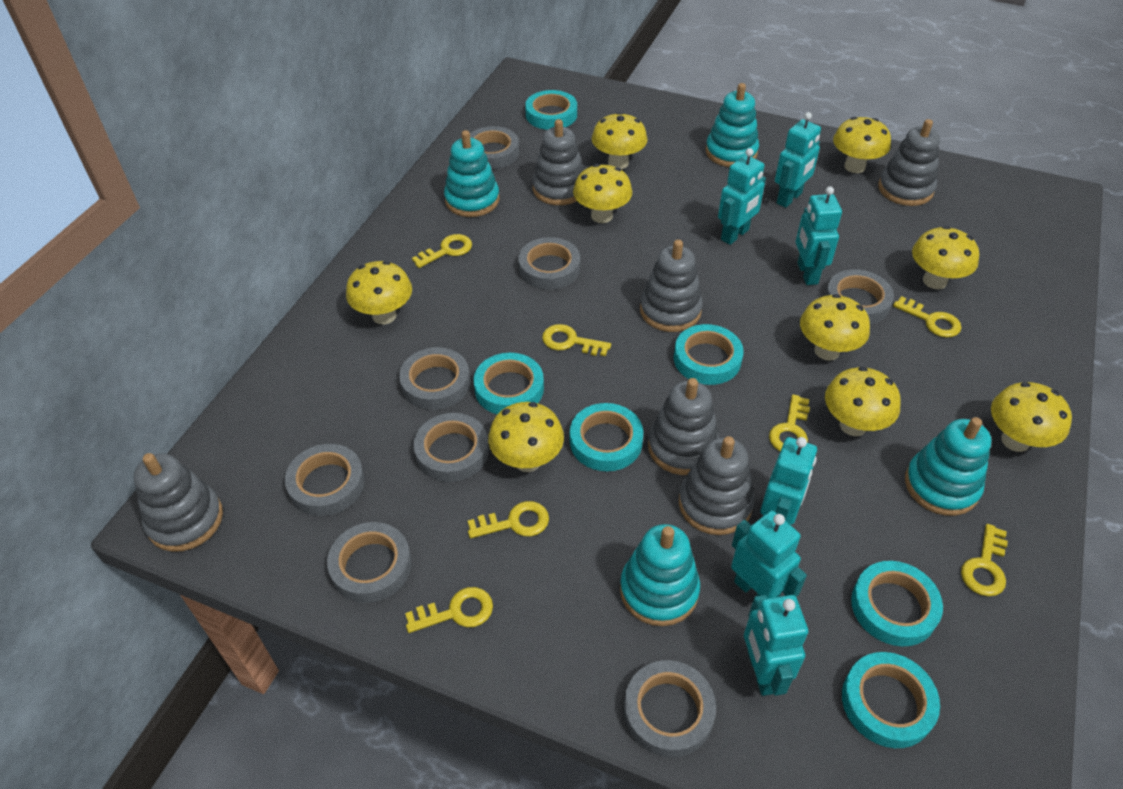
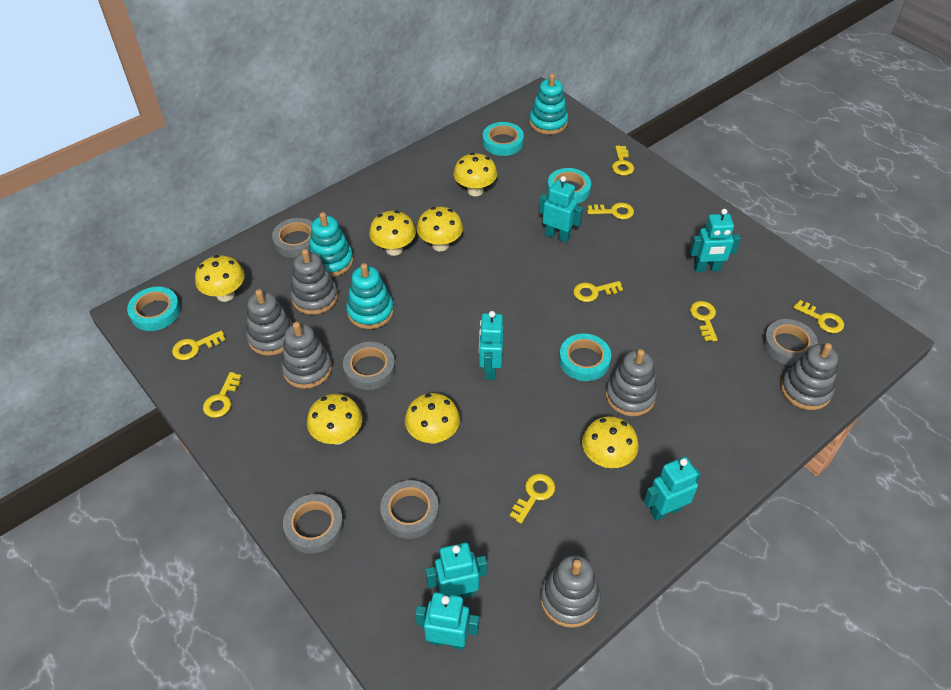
grey tape: 8 -> 5
turquoise stacking toy: 4 -> 3
turquoise tape: 6 -> 4
yellow key: 7 -> 8
yellow mushroom: 9 -> 7

